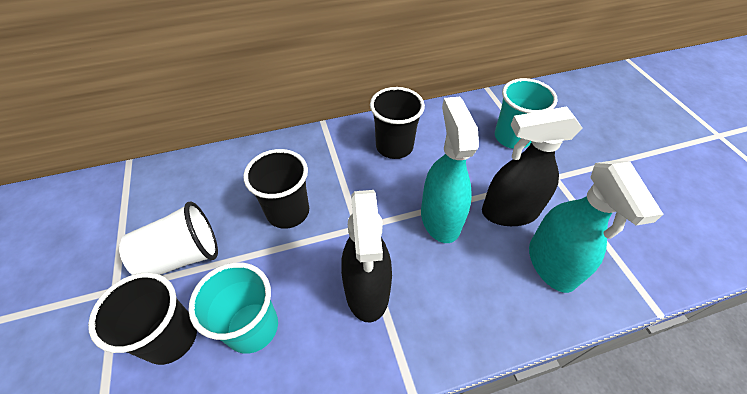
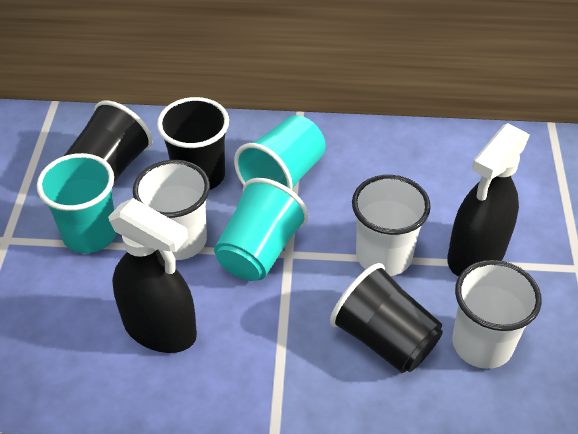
turquoise cup: 2 -> 3
turquoise spray bottle: 2 -> 0
white cup: 1 -> 3

